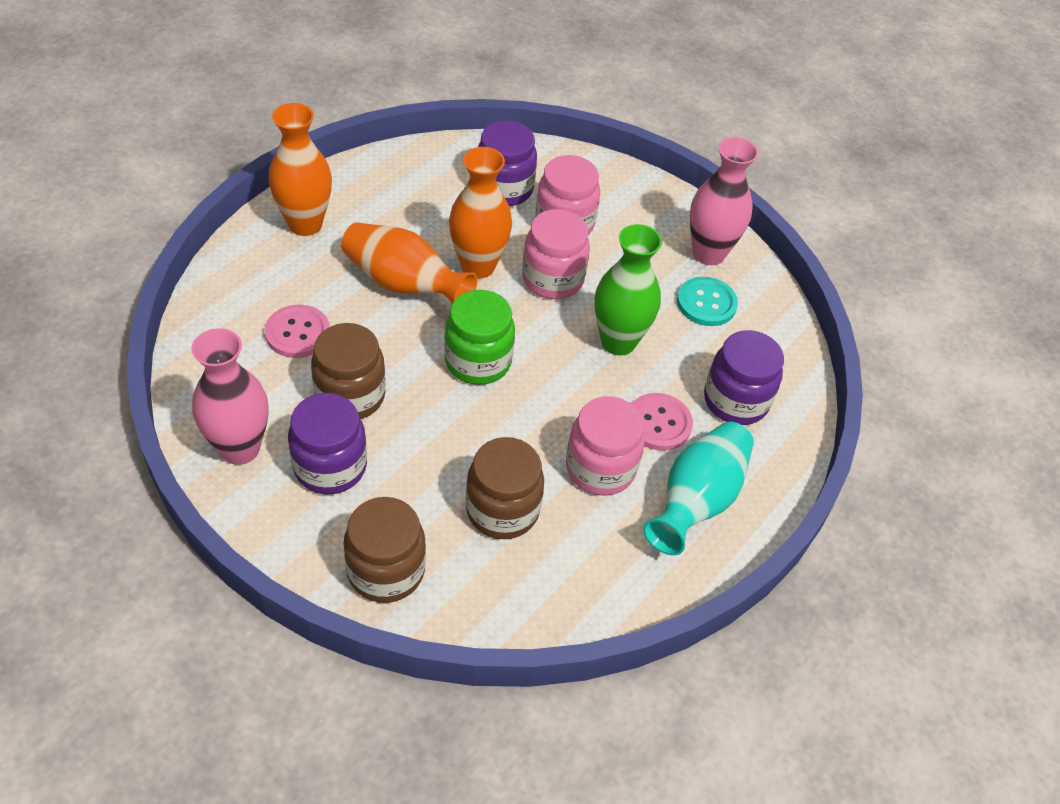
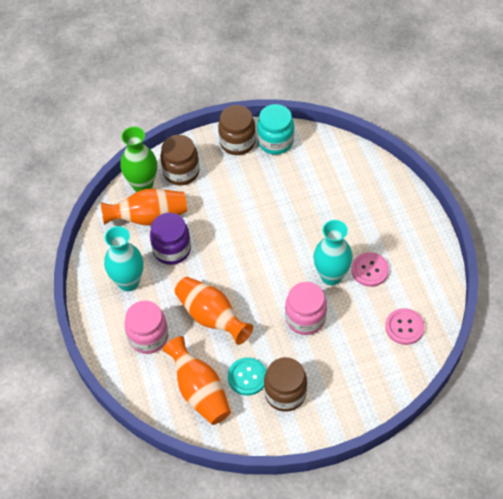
green jar: 1 -> 0
pink jar: 3 -> 2
pink vase: 2 -> 0
purple jar: 3 -> 1
turquoise jar: 0 -> 1
turquoise vase: 1 -> 2

